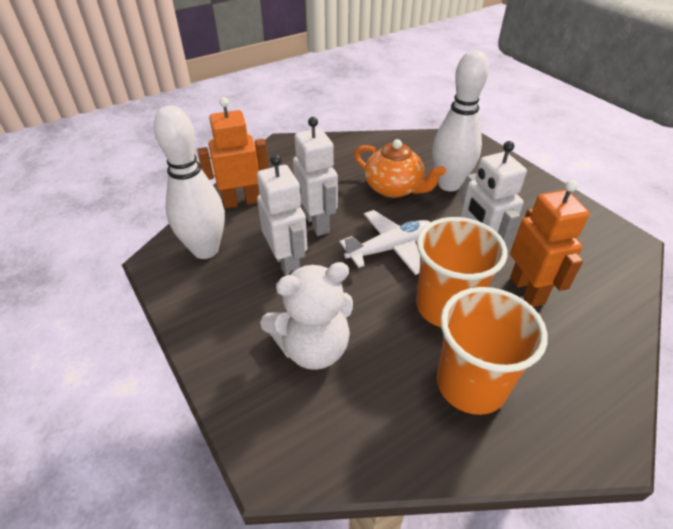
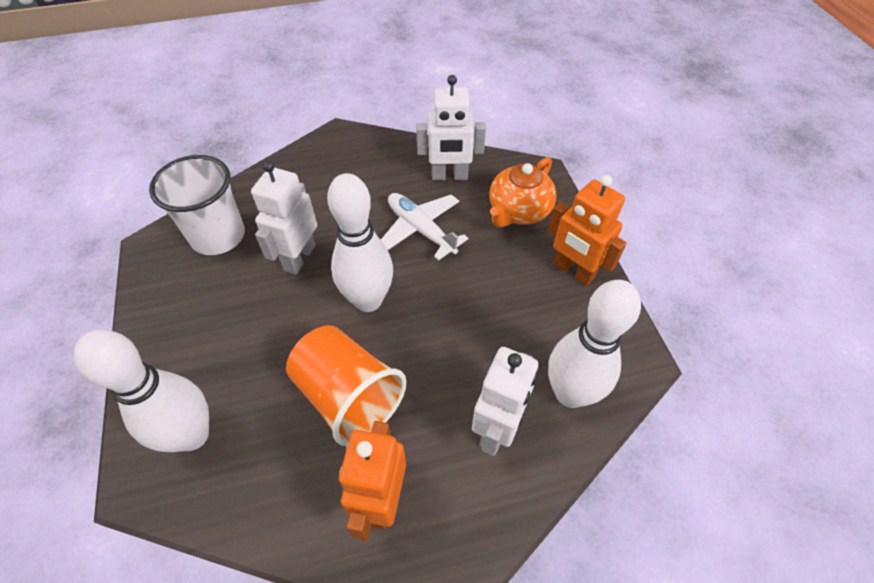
orange cup: 2 -> 1
white bowling pin: 2 -> 3
white cup: 0 -> 1
white teddy bear: 1 -> 0

